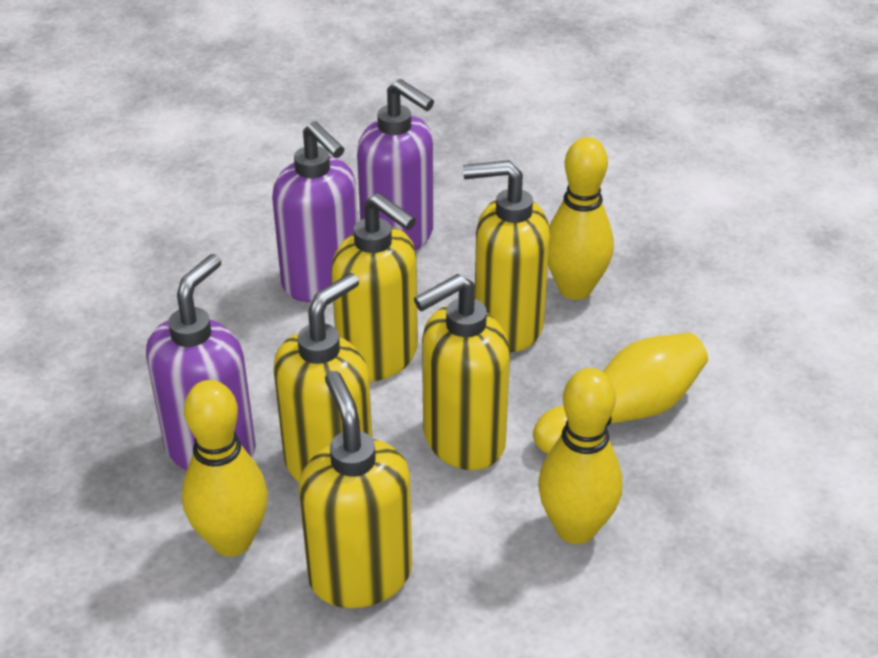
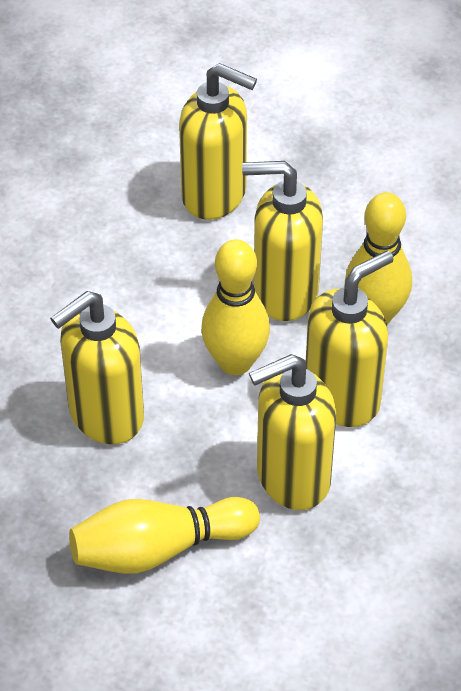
purple soap dispenser: 3 -> 0
yellow bowling pin: 4 -> 3

